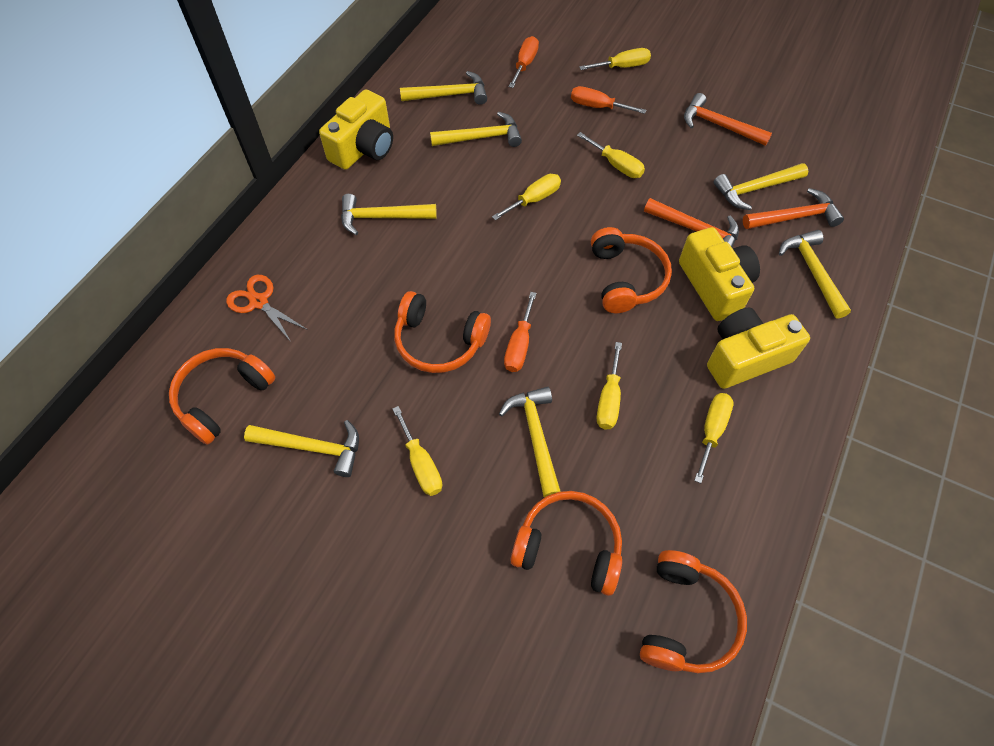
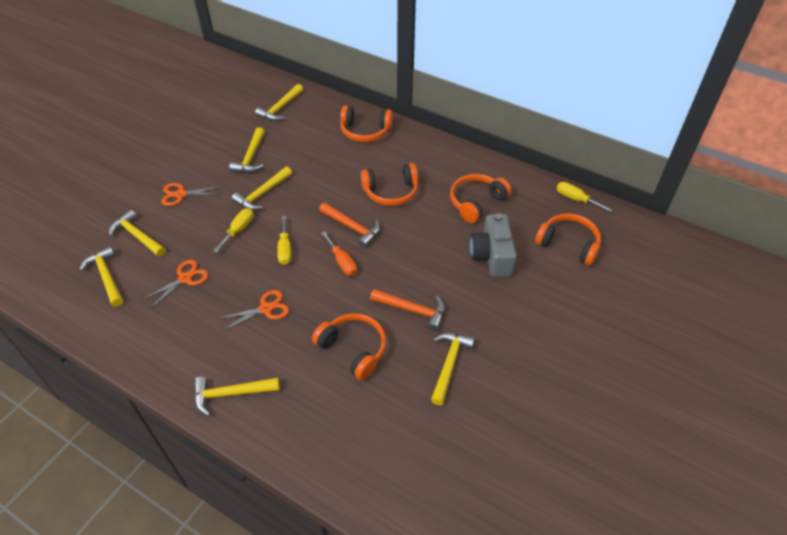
grey camera: 0 -> 1
orange hammer: 3 -> 2
orange scissors: 1 -> 3
orange screwdriver: 3 -> 1
yellow camera: 3 -> 0
yellow screwdriver: 6 -> 3

